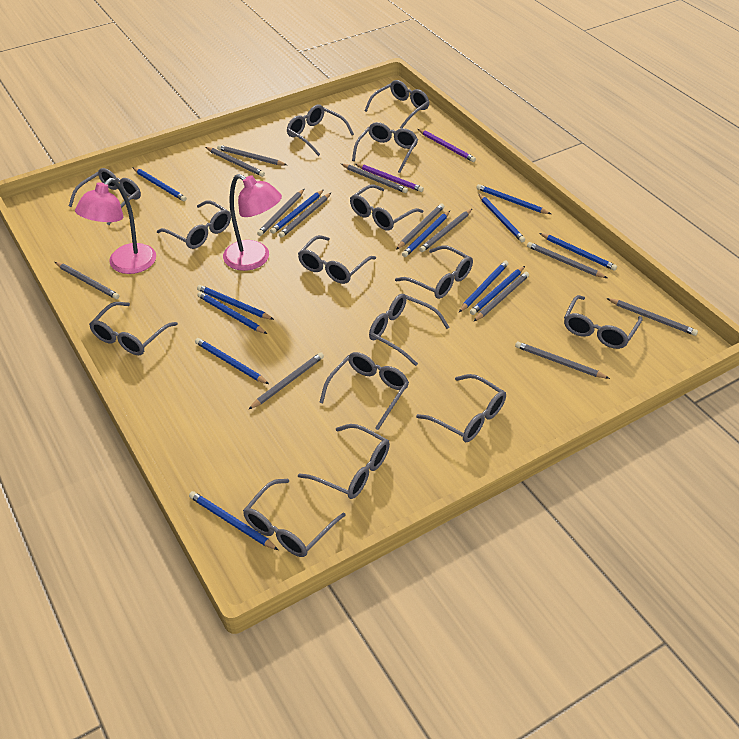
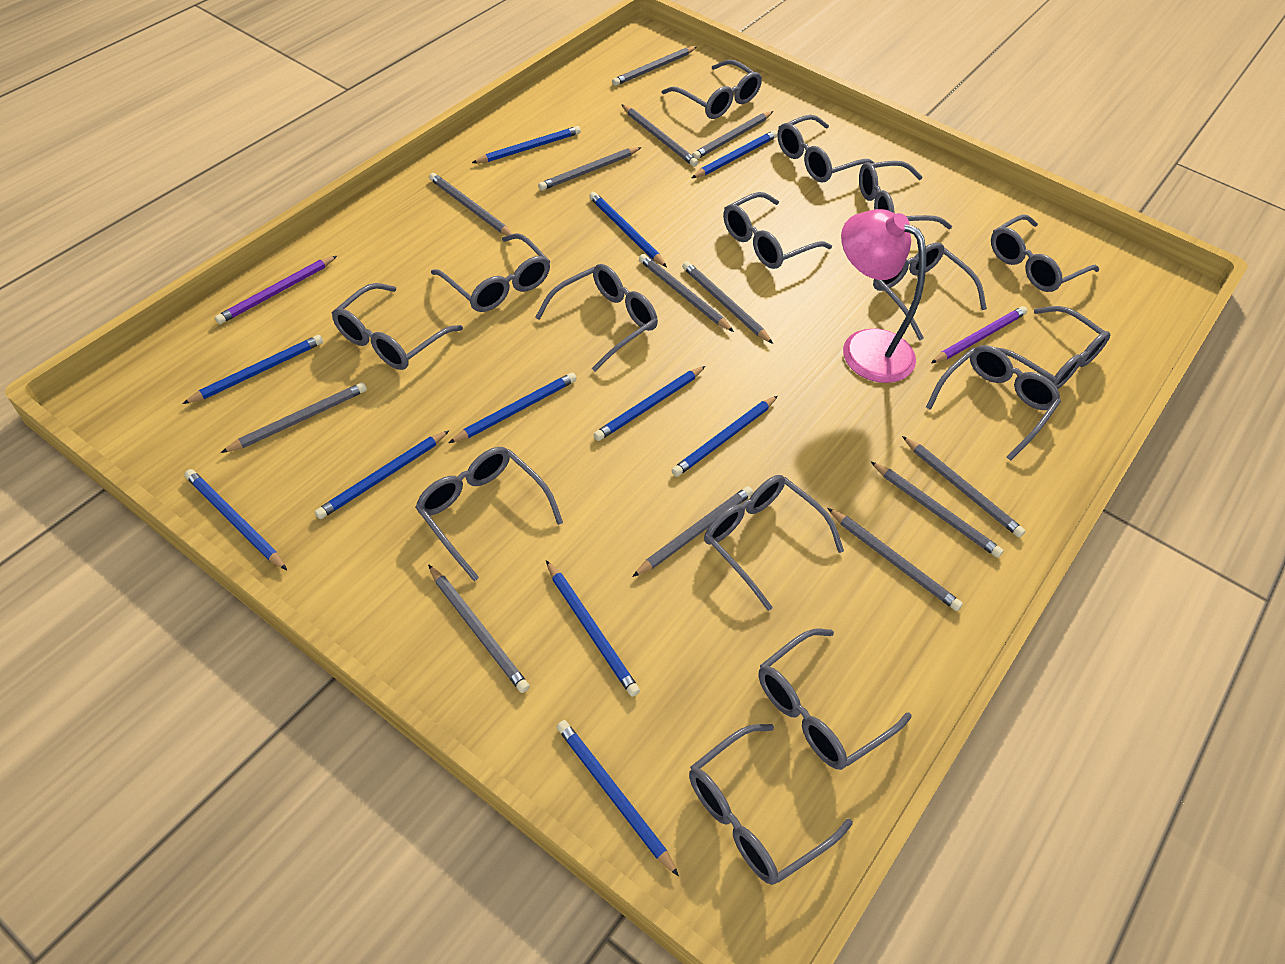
blue pencil: 12 -> 11
pink lamp: 2 -> 1

